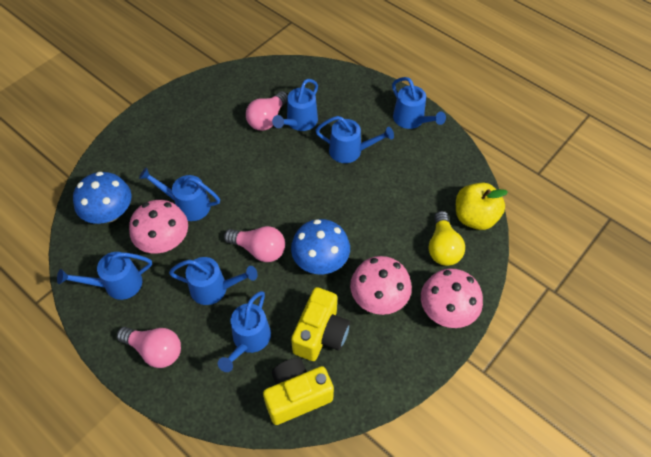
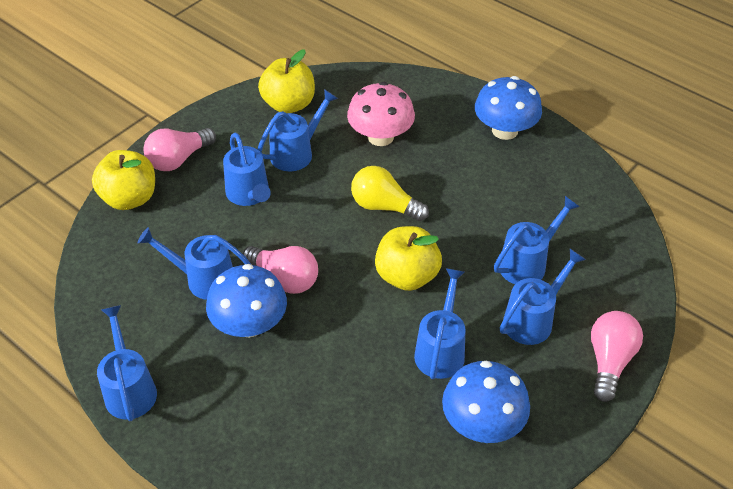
blue mushroom: 2 -> 3
pink mushroom: 3 -> 1
yellow apple: 1 -> 3
yellow camera: 2 -> 0

